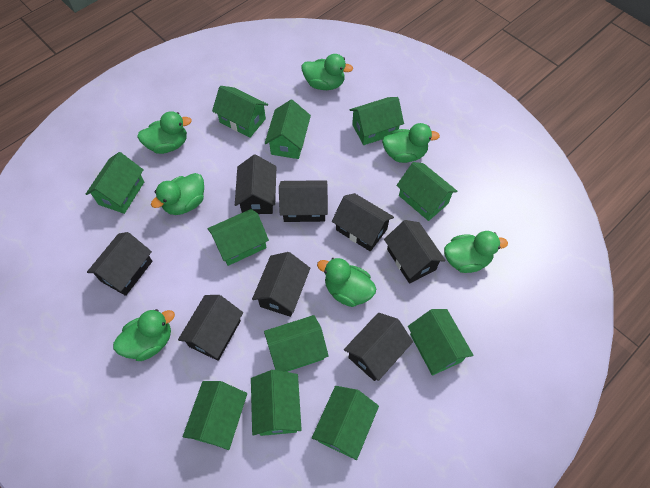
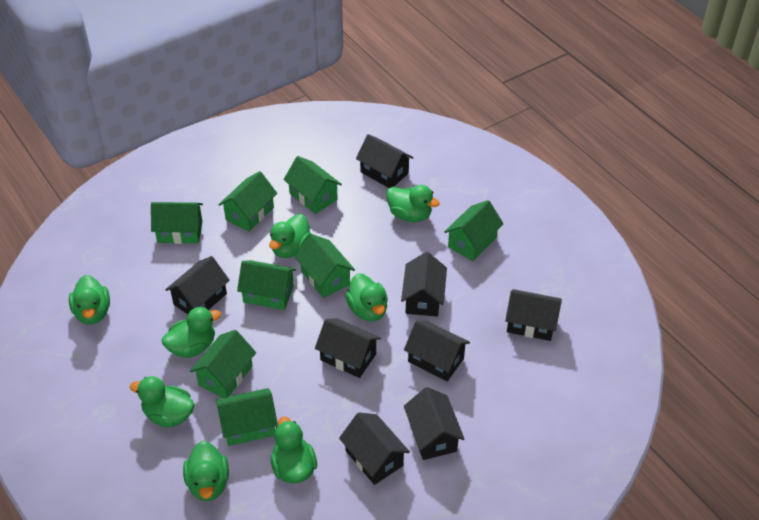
green duck: 7 -> 8
green house: 11 -> 8

